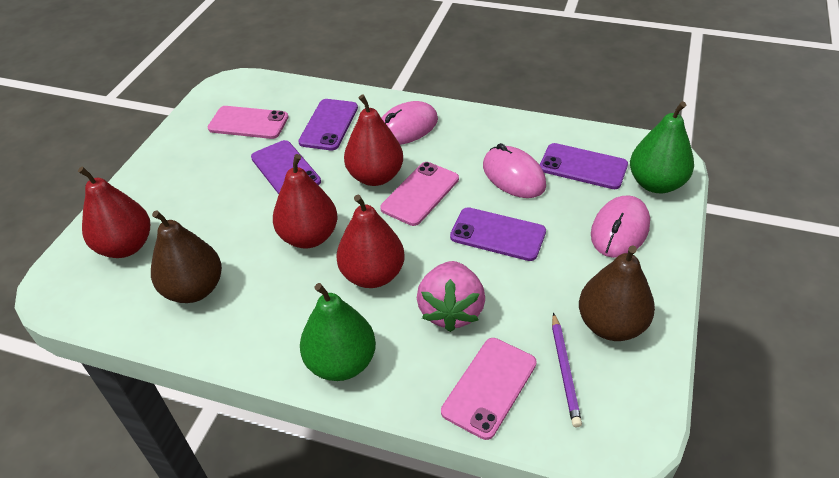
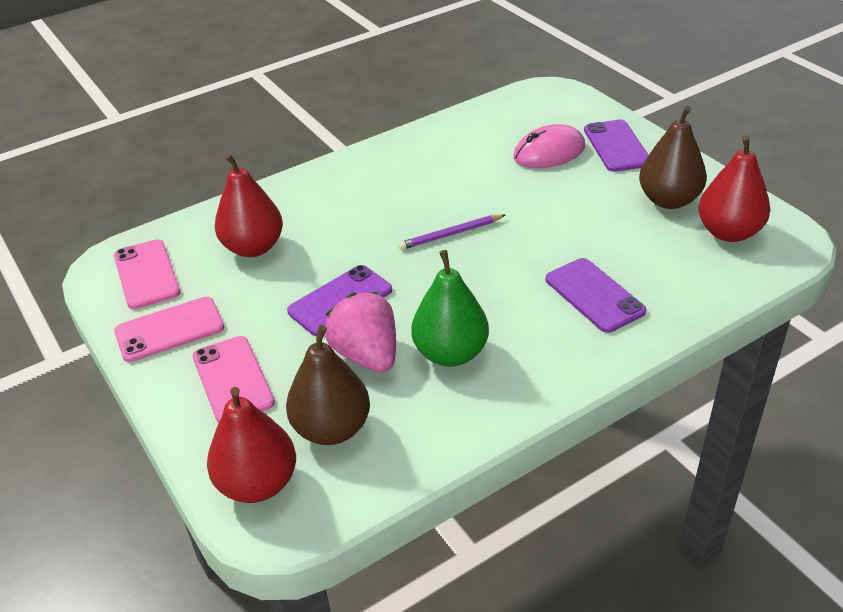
green pear: 2 -> 1
pink mouse: 3 -> 1
purple phone: 4 -> 3
red pear: 4 -> 3

